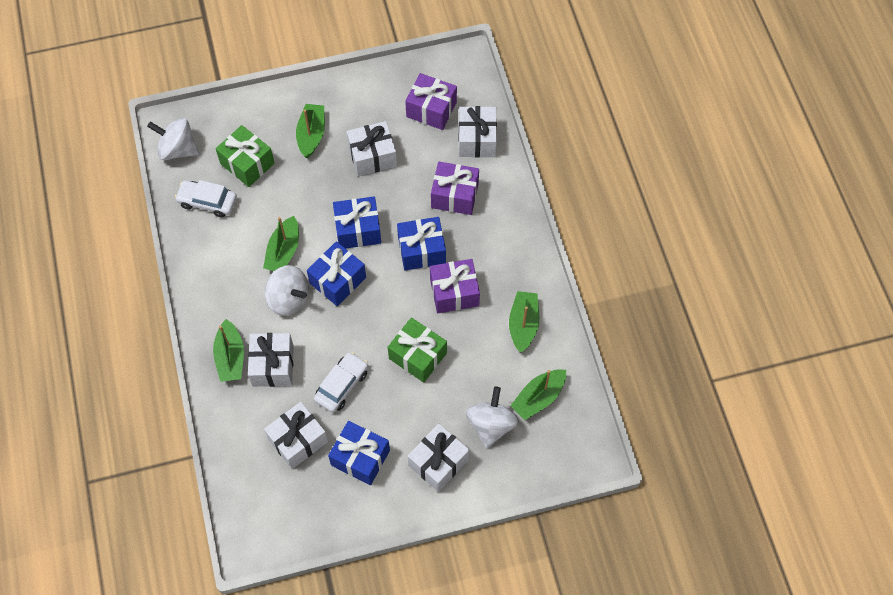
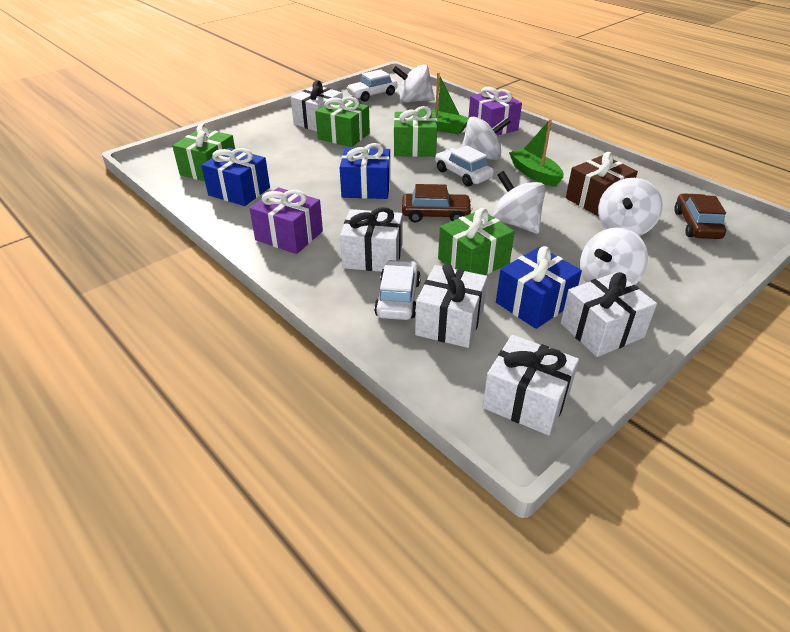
blue gift: 4 -> 3
brown car: 0 -> 2
brown gift: 0 -> 1
green boat: 5 -> 2
green gift: 2 -> 4
purple gift: 3 -> 2
white car: 2 -> 3
white spinning top: 3 -> 5

